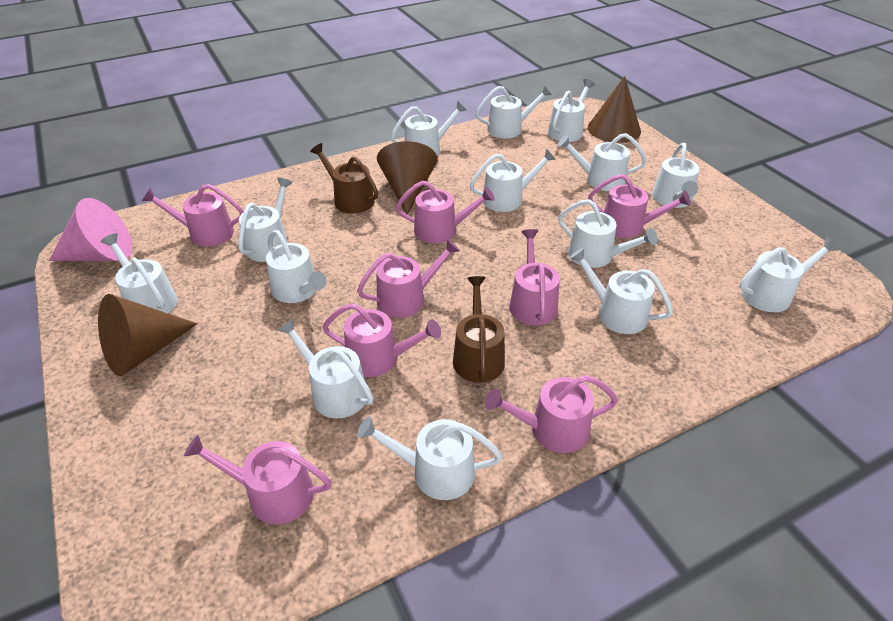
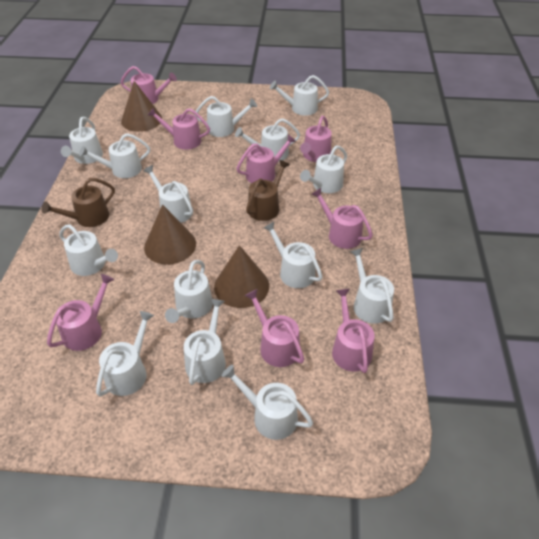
pink cone: 1 -> 0

